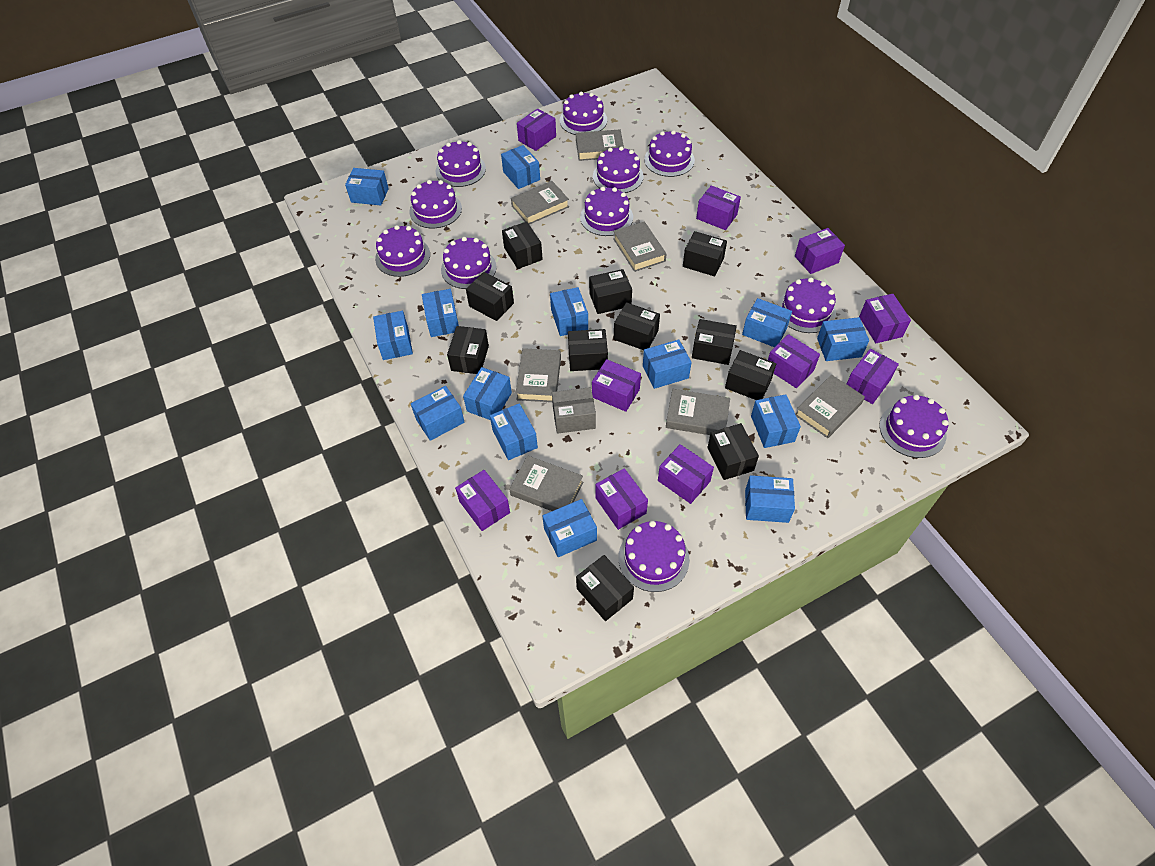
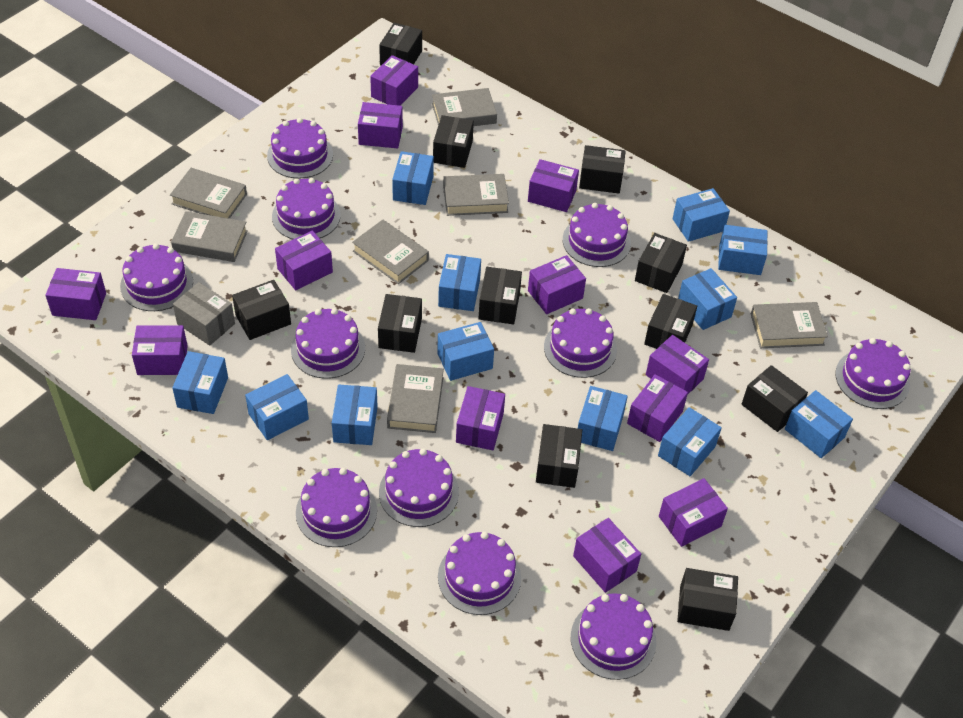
blue box: 14 -> 12
purple box: 10 -> 12

